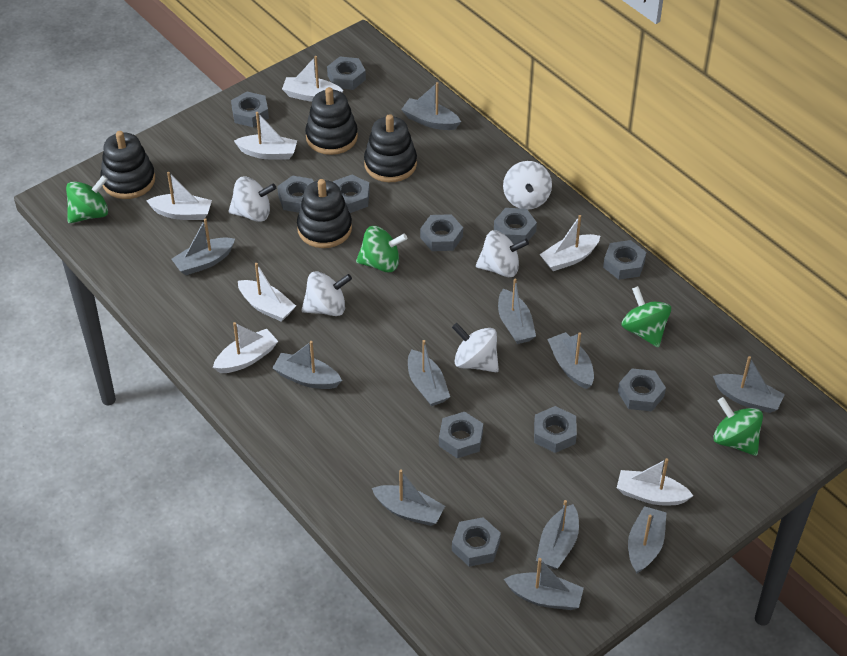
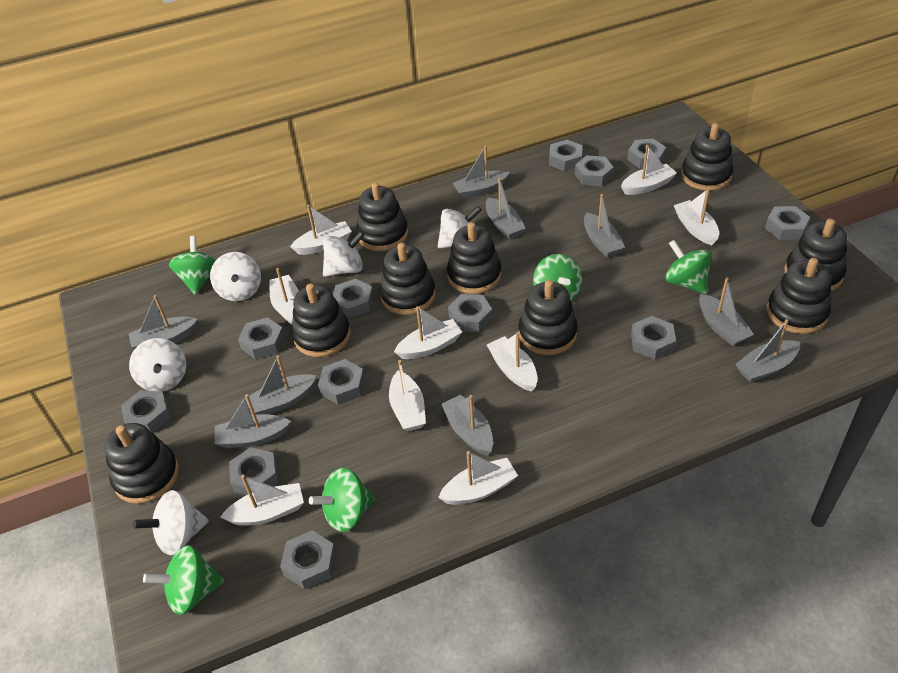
black stacking toy: 4 -> 9
green spinning top: 4 -> 5
grey boat: 11 -> 9
grey nut: 11 -> 12
white boat: 7 -> 9

